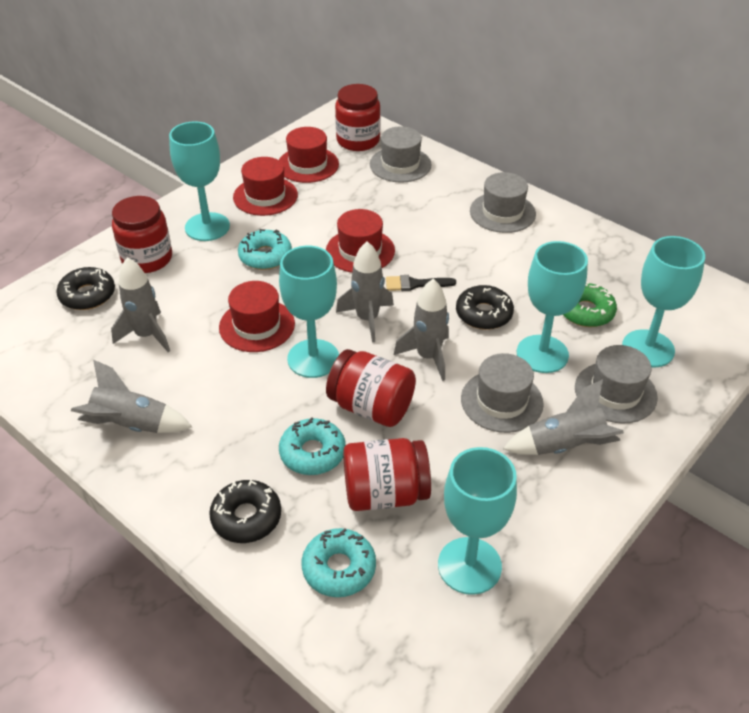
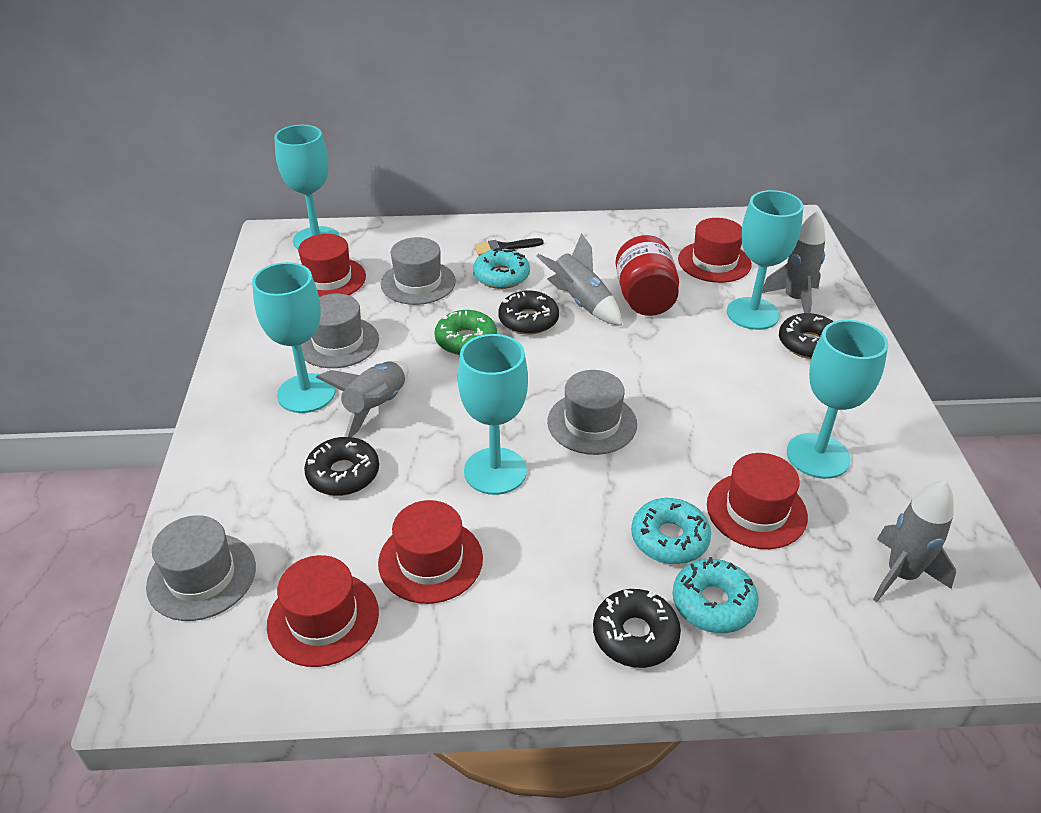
black donut: 3 -> 4
grey rocket: 5 -> 4
red hat: 4 -> 5
red jar: 4 -> 1

